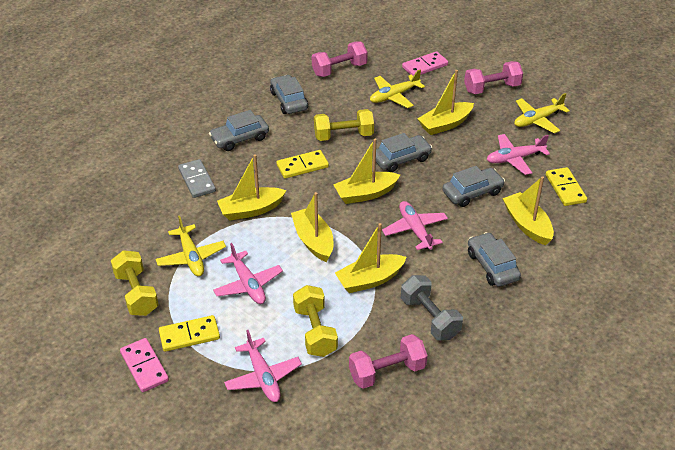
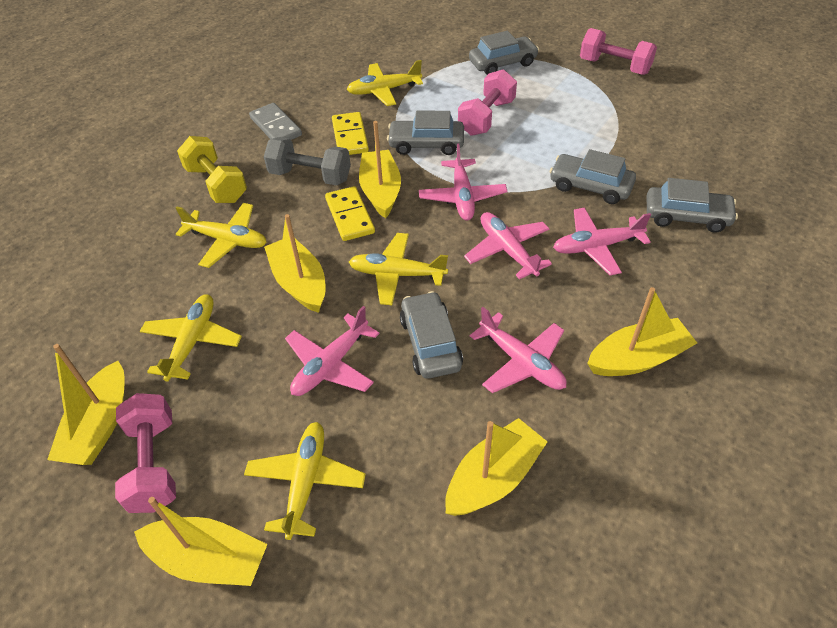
pink domino: 2 -> 0
pink plane: 4 -> 5
yellow domino: 3 -> 2
yellow dumbbell: 3 -> 1
yellow plane: 3 -> 5

